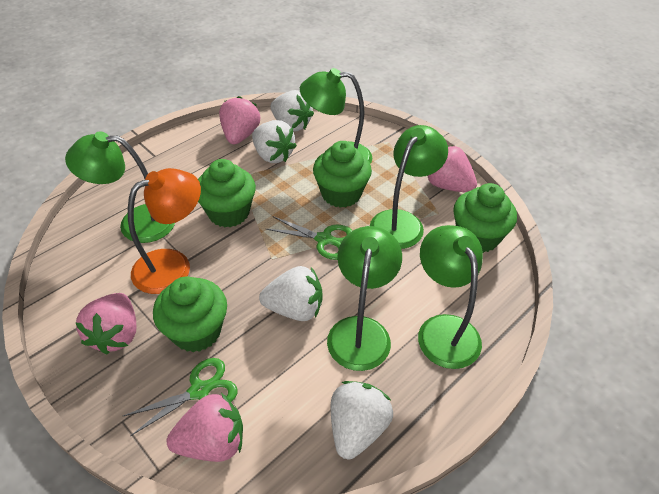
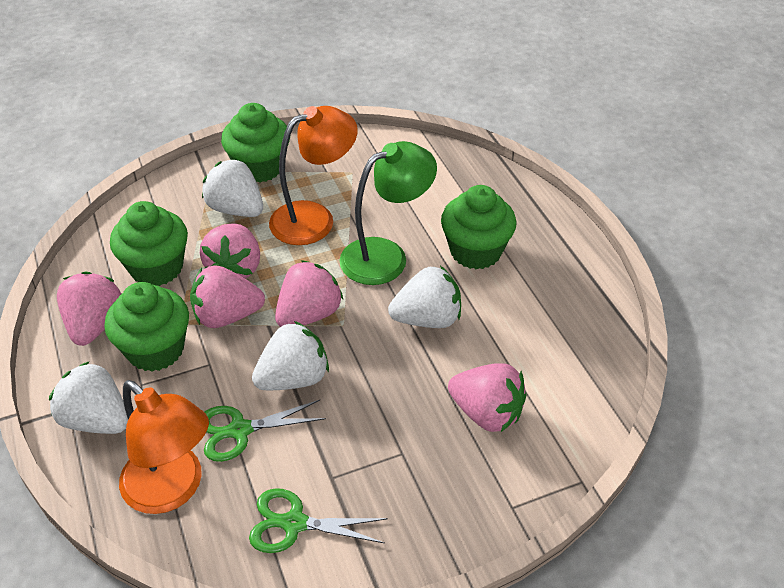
green lamp: 5 -> 1
orange lamp: 1 -> 2
pink strawberry: 4 -> 5

